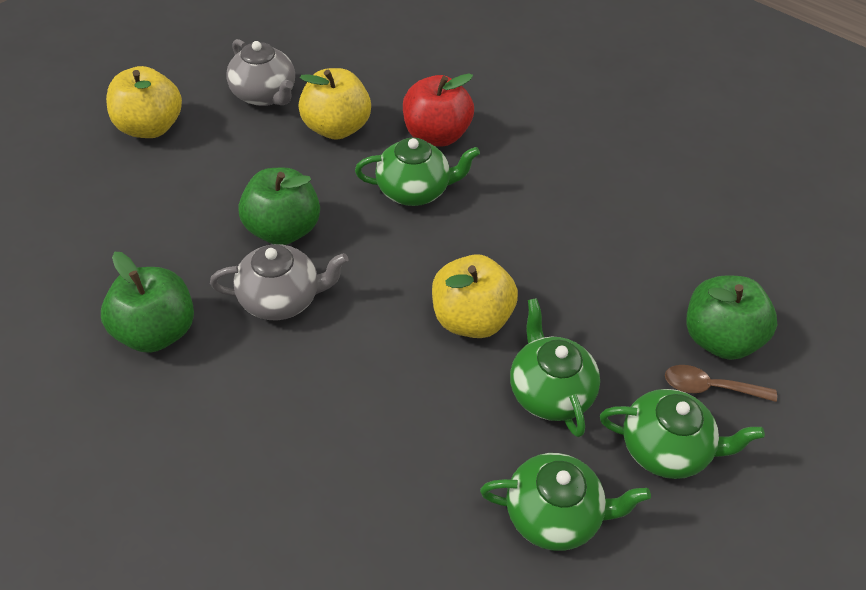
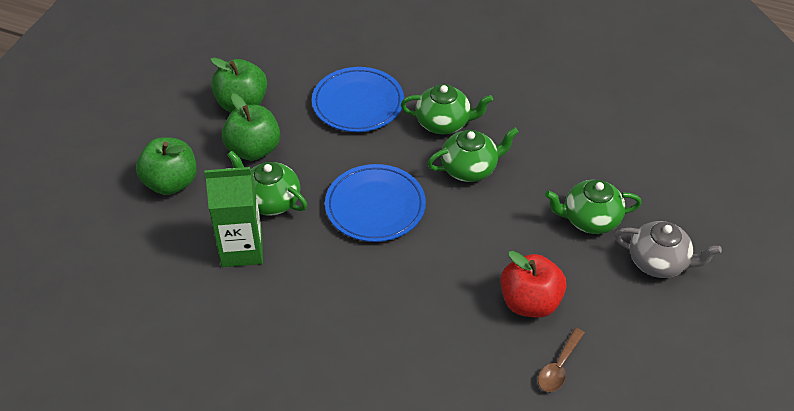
blue plate: 0 -> 2
green carton: 0 -> 1
grey teapot: 2 -> 1
yellow apple: 3 -> 0

